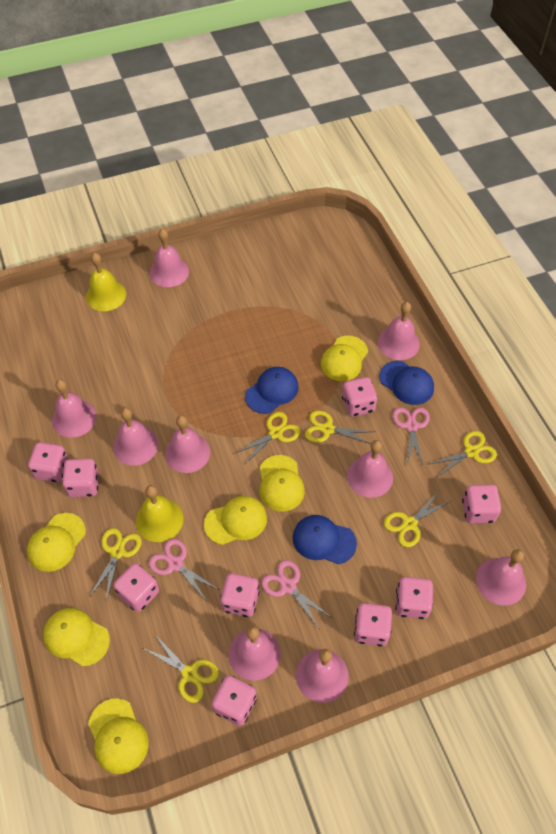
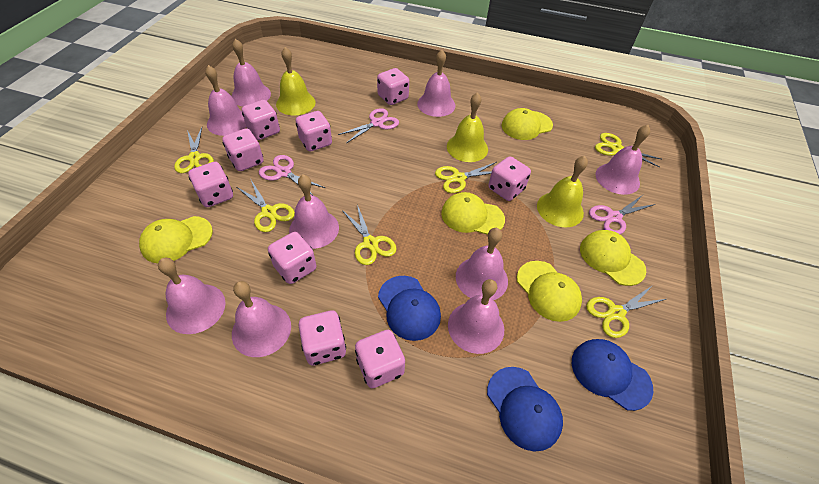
yellow bell: 2 -> 3
yellow cap: 6 -> 5

